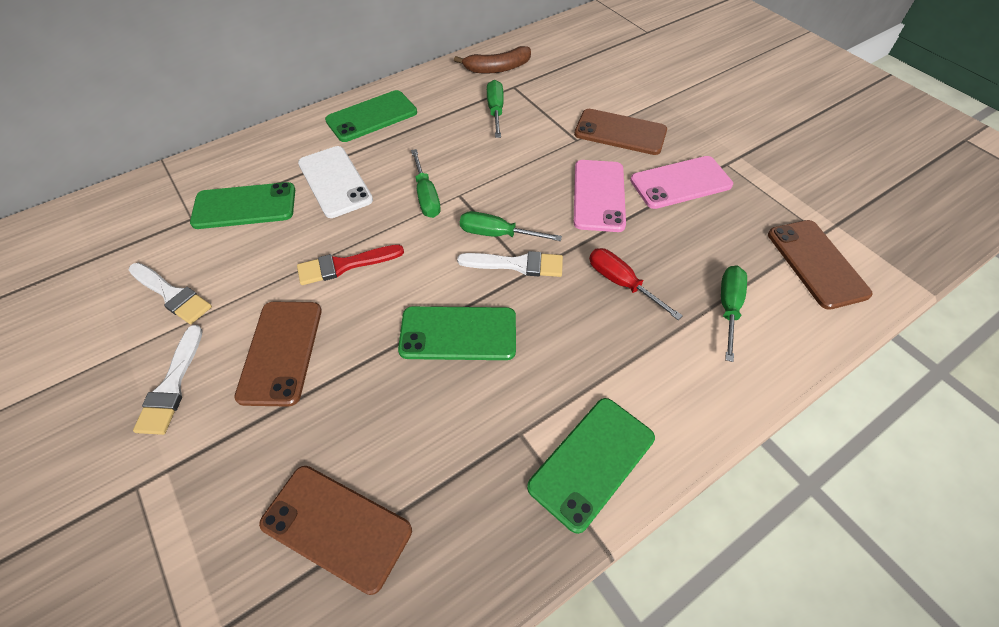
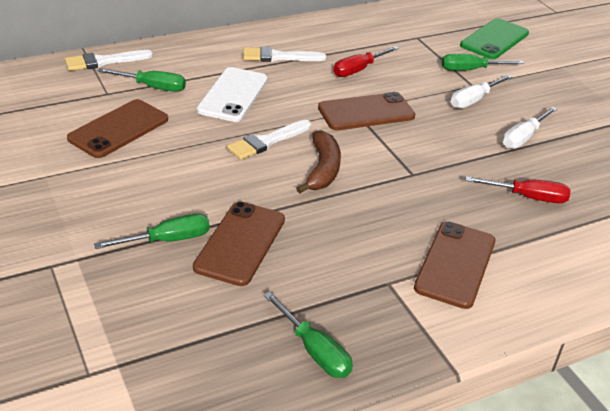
green phone: 4 -> 1
pink phone: 2 -> 0
red brush: 1 -> 0
red screwdriver: 1 -> 2
white screwdriver: 0 -> 2

